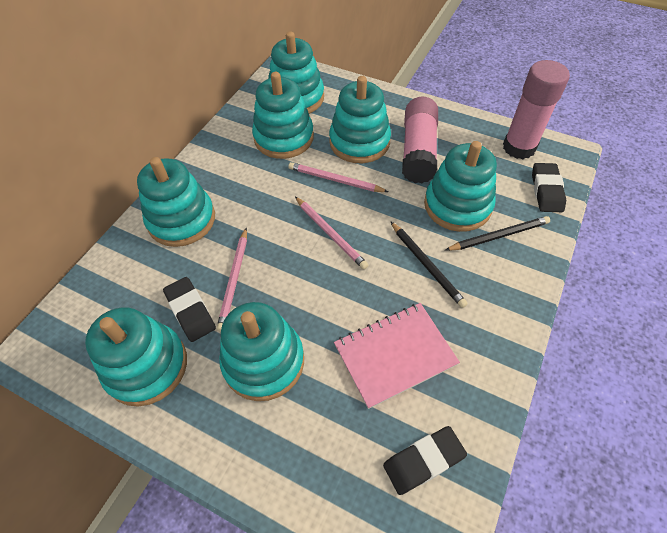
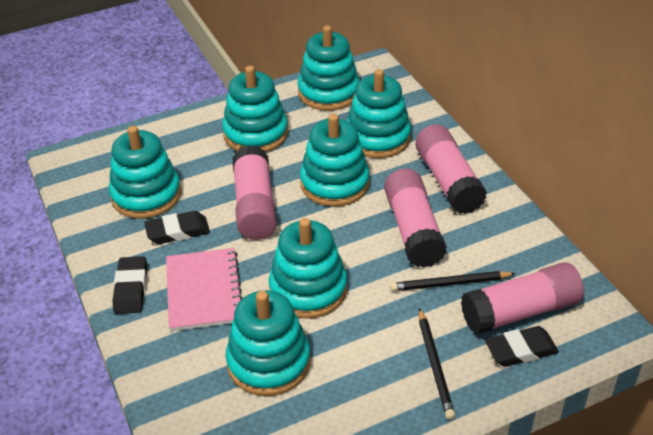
pink glue stick: 2 -> 4
pink pencil: 3 -> 0

